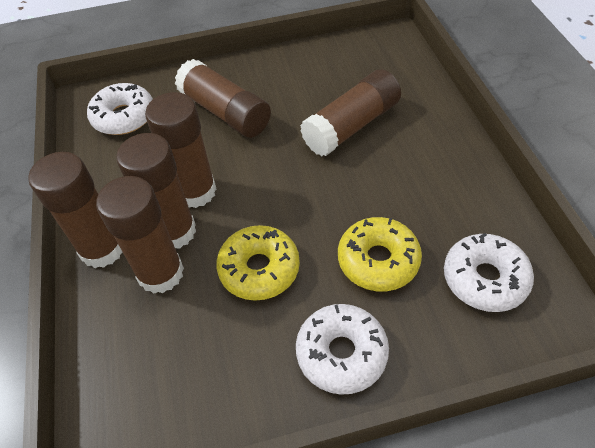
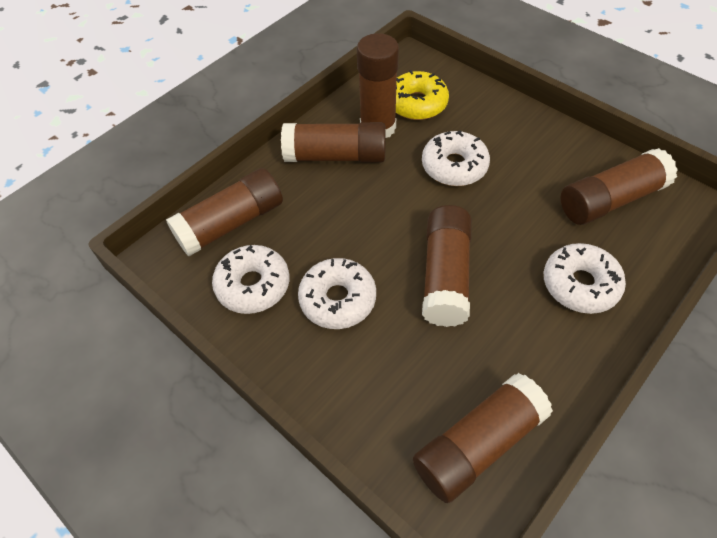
white donut: 3 -> 4
yellow donut: 2 -> 1

